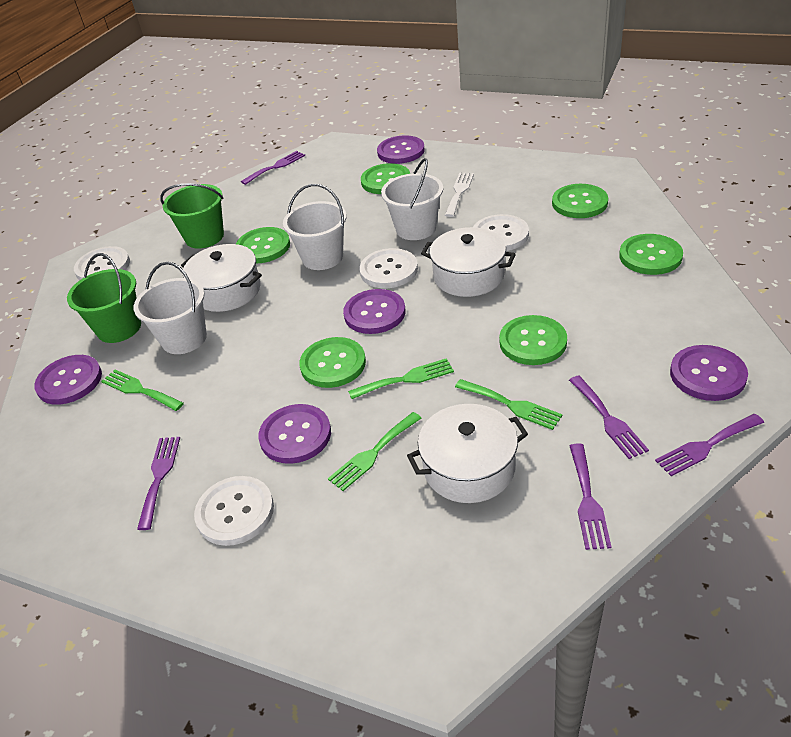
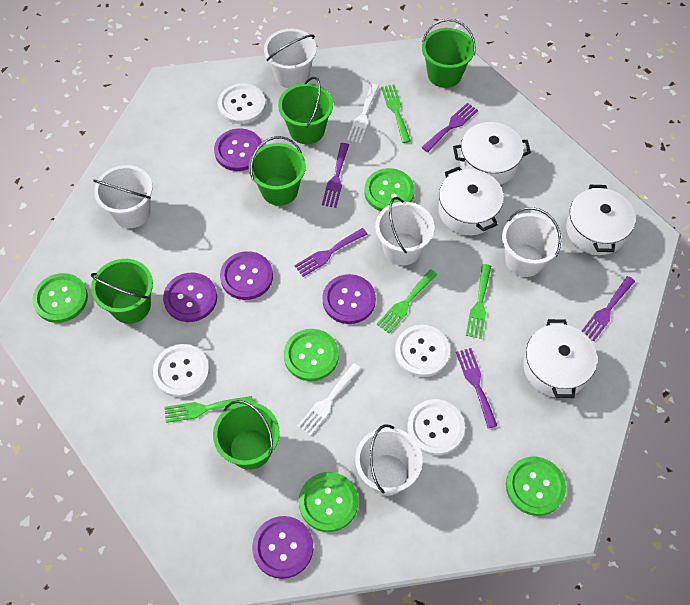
green bucket: 2 -> 5
green button: 6 -> 5
white bucket: 3 -> 5
white fork: 1 -> 2
white pot: 3 -> 4

